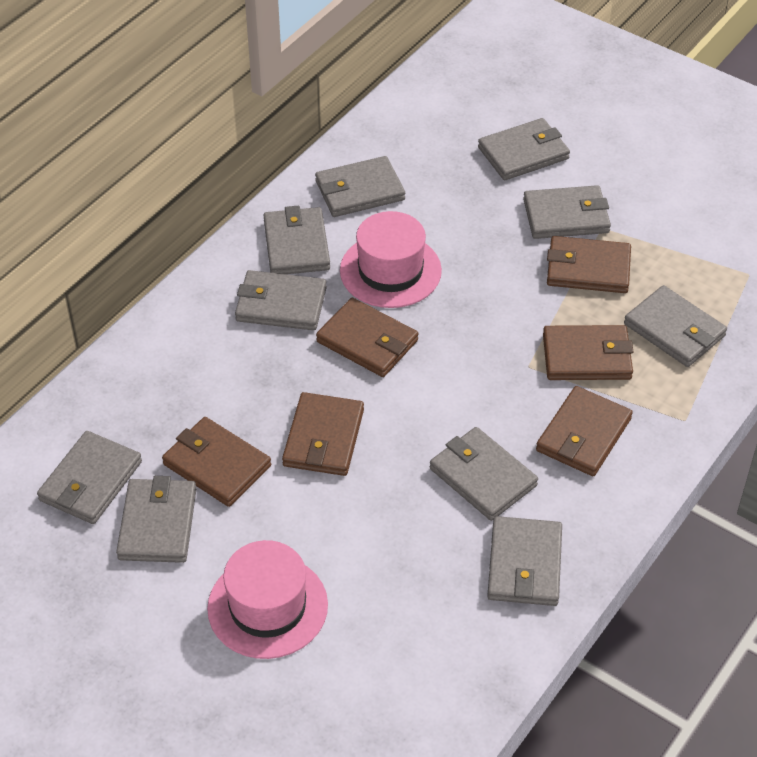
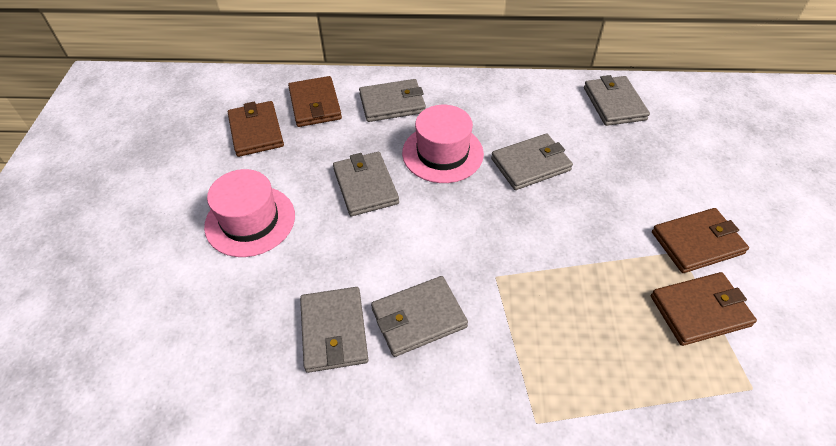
brown wallet: 6 -> 4
grey wallet: 10 -> 6

